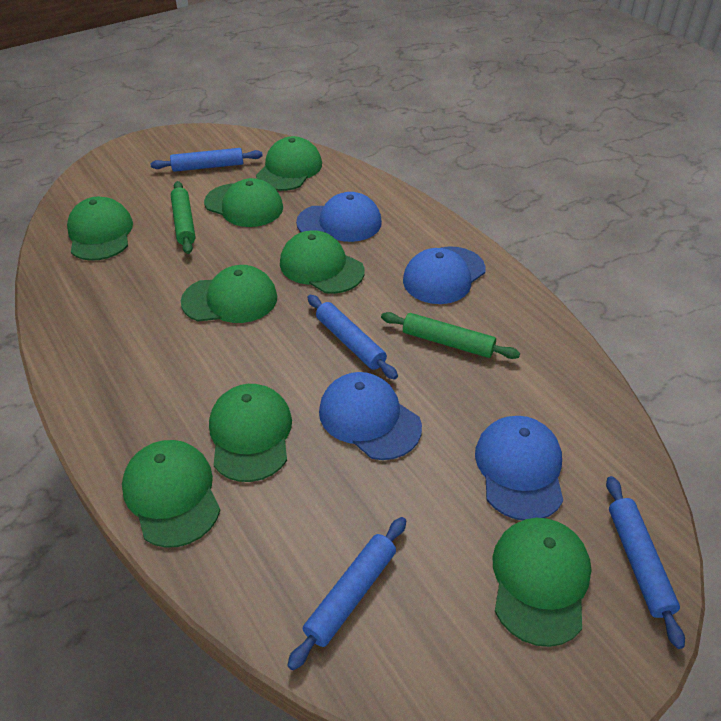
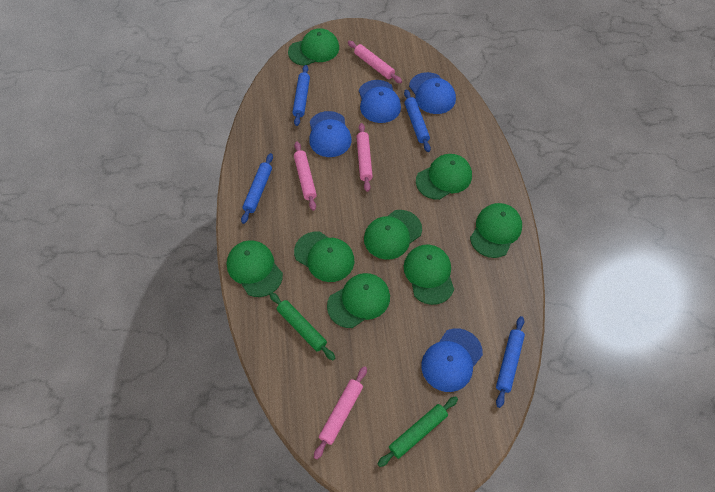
pink rolling pin: 0 -> 4

